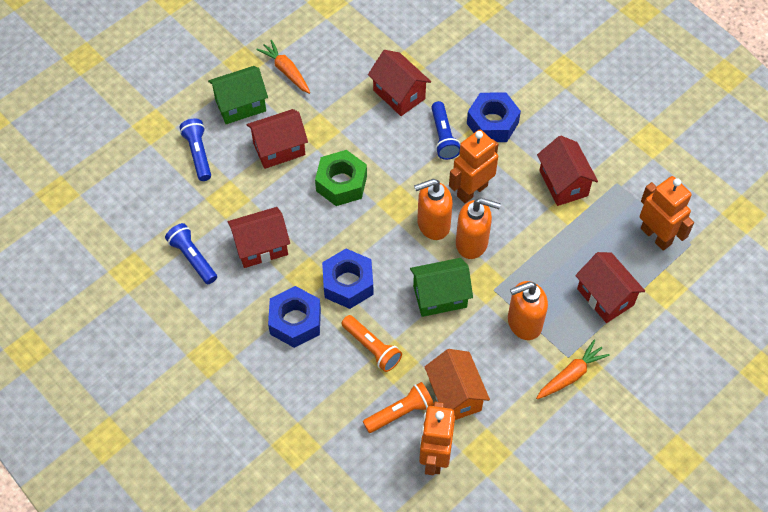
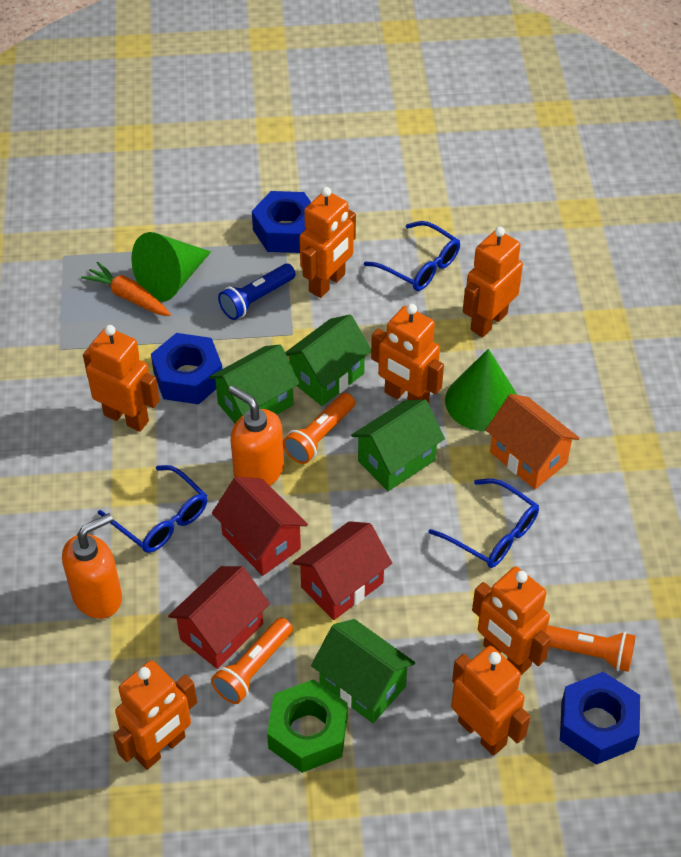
blue flashlight: 3 -> 1
blue glasses: 0 -> 3
green cone: 0 -> 2
green house: 2 -> 4
orange carrot: 2 -> 1
orange flashlight: 2 -> 3
orange robot: 3 -> 7
orange soap dispenser: 3 -> 2
red house: 5 -> 3

